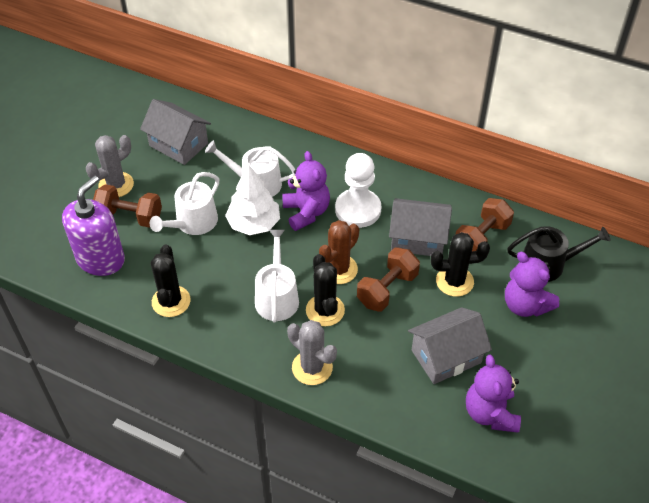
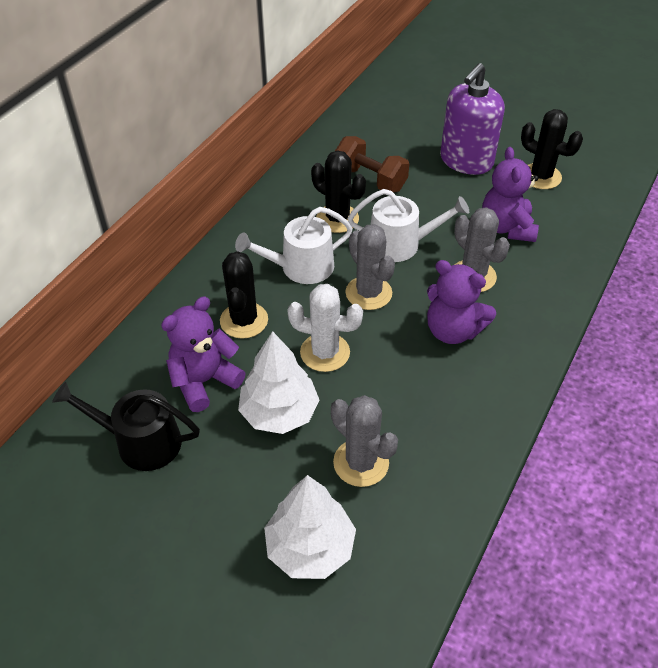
brown cactus: 1 -> 0
brown dumbbell: 3 -> 1
grey cactus: 2 -> 3
grey house: 3 -> 0
white cactus: 0 -> 1
white pawn: 1 -> 0
white tree: 1 -> 2
white watering can: 3 -> 2

